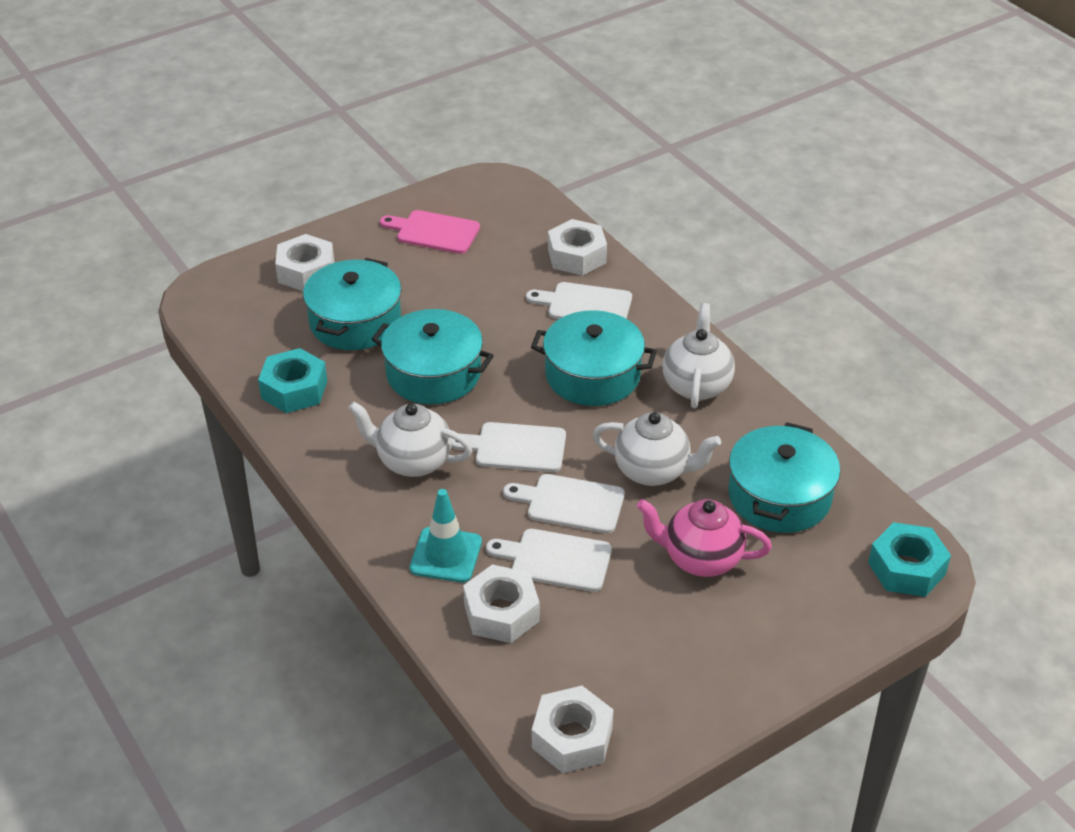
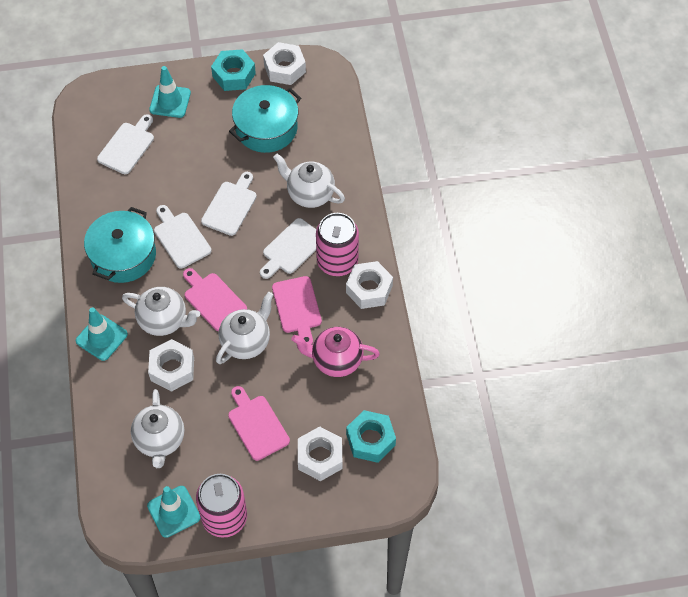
pink can: 0 -> 2
pink cutting board: 1 -> 3
turquoise pot: 4 -> 2
turquoise traffic cone: 1 -> 3
white teapot: 3 -> 4

